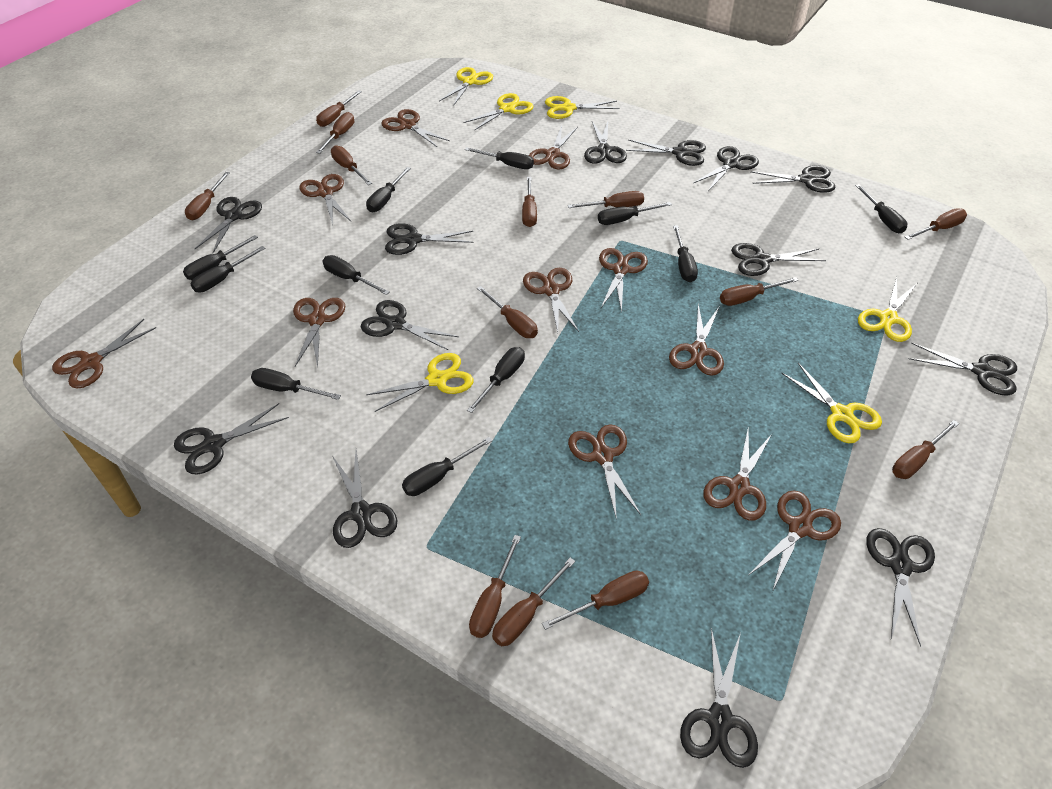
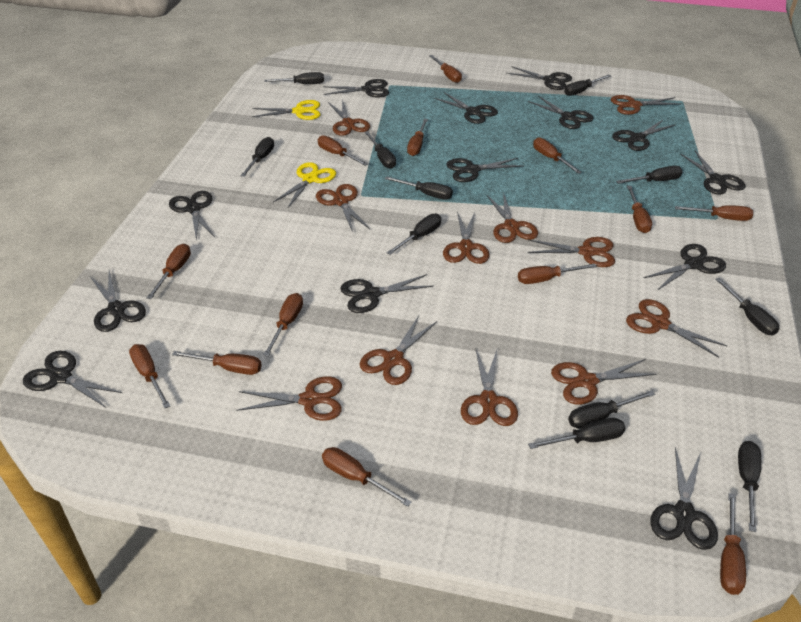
yellow scissors: 6 -> 2

